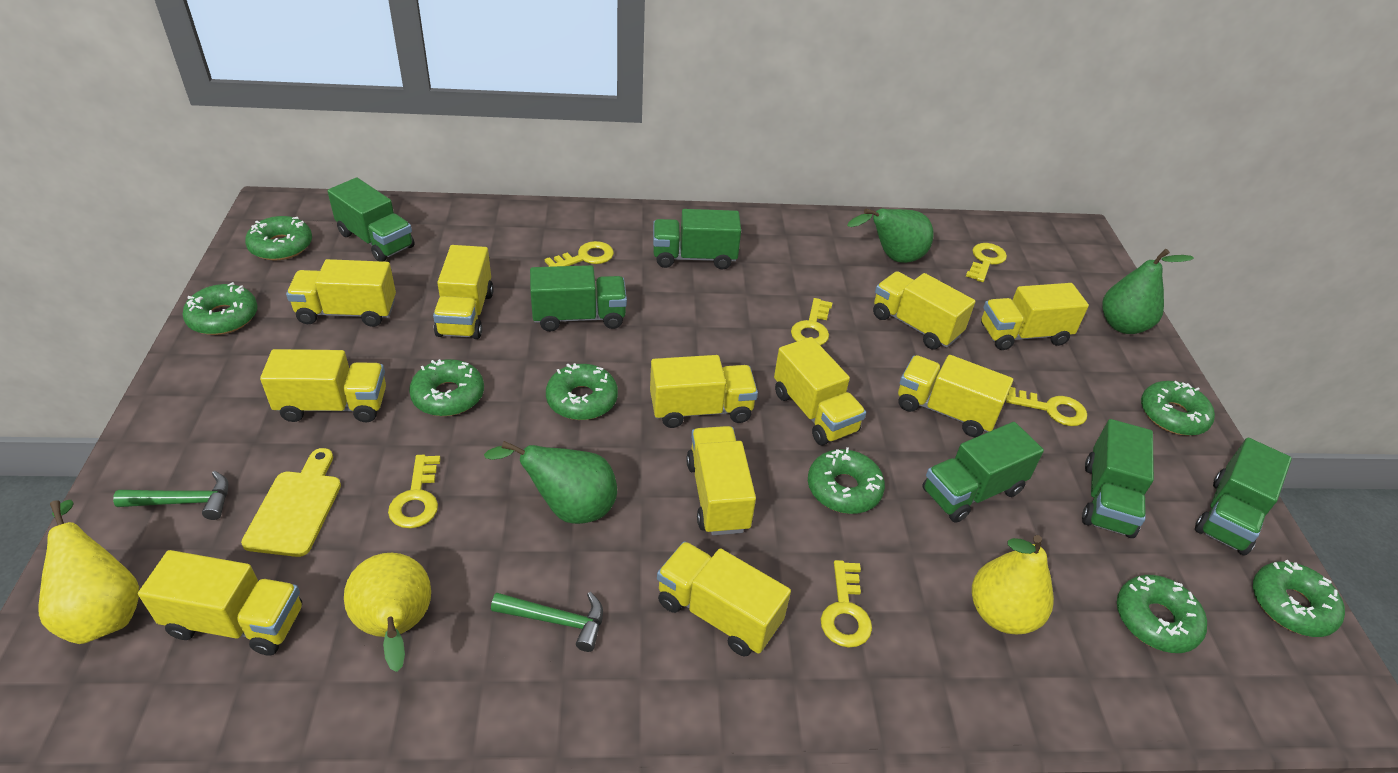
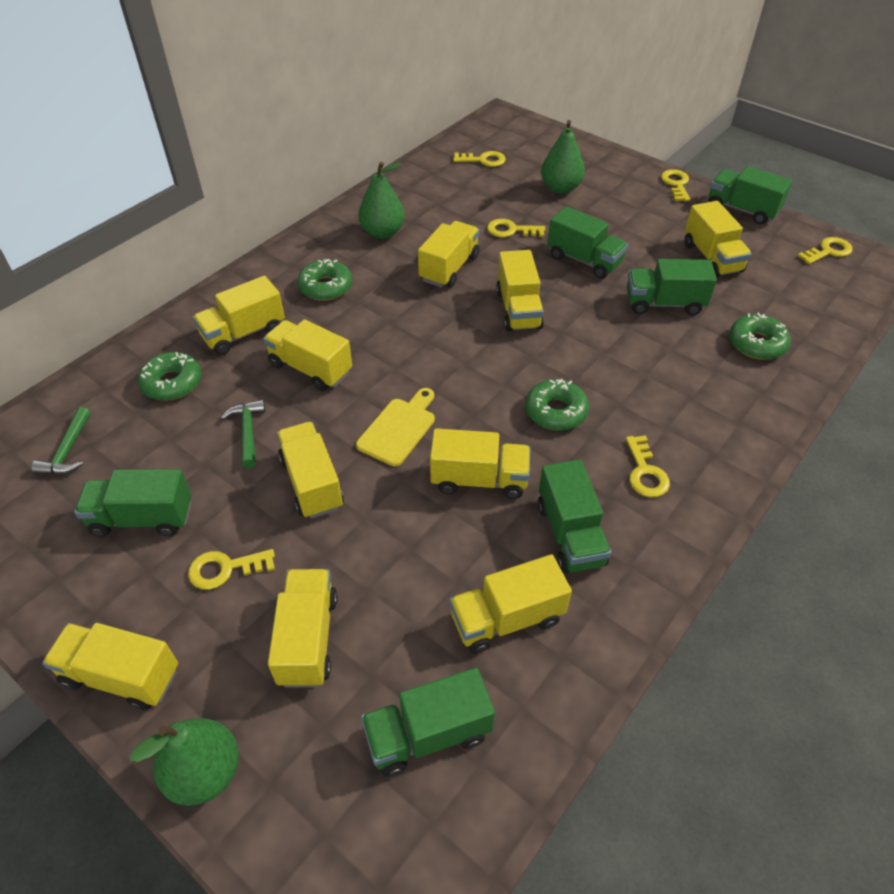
green donut: 8 -> 4
yellow pear: 3 -> 0
yellow truck: 11 -> 10

